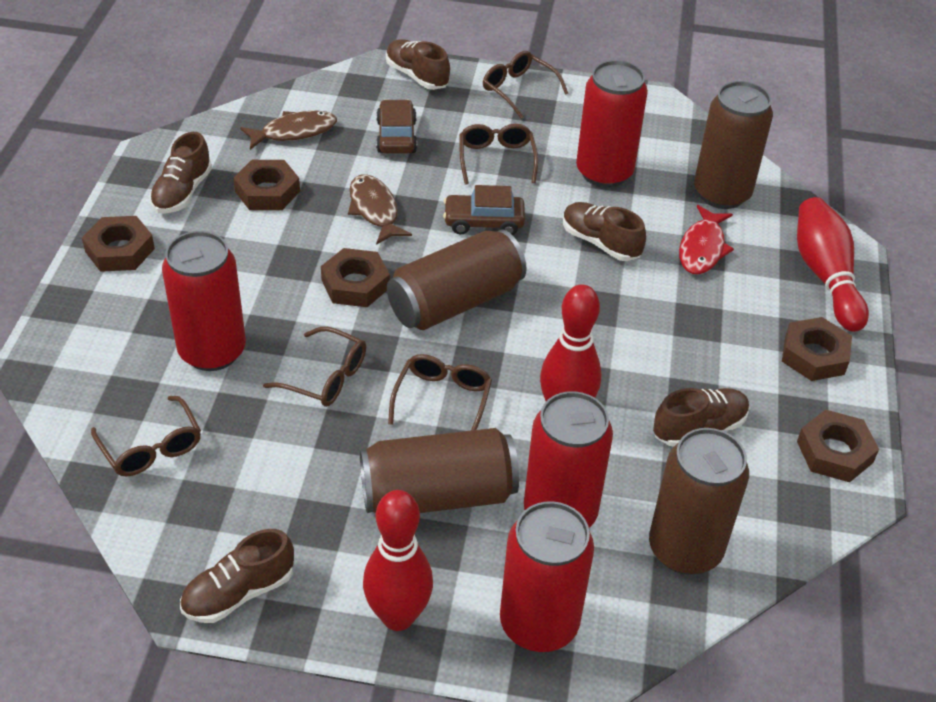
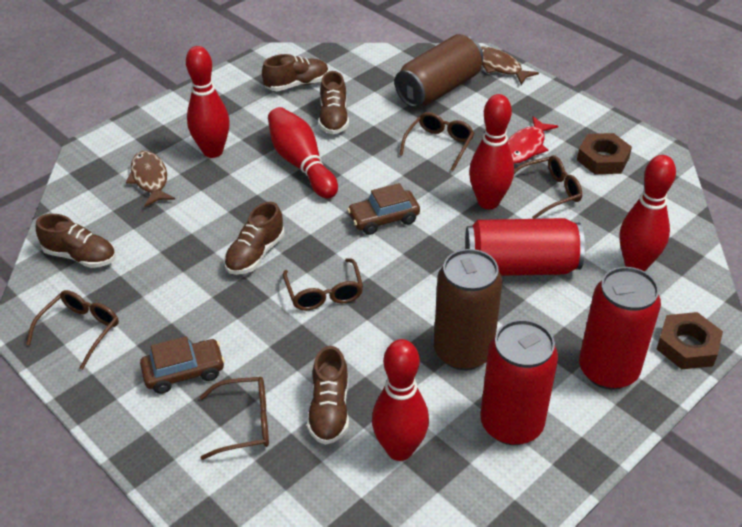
brown can: 4 -> 2
brown nut: 5 -> 2
red bowling pin: 3 -> 5
red can: 4 -> 3

